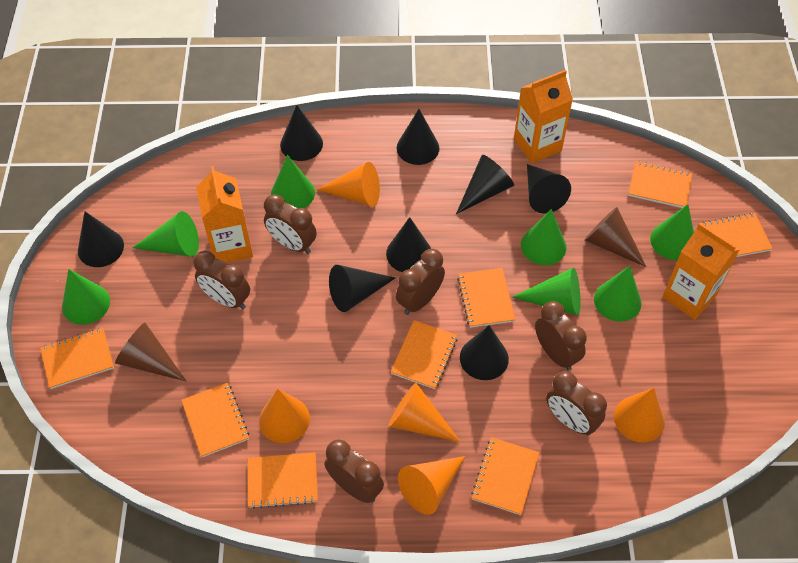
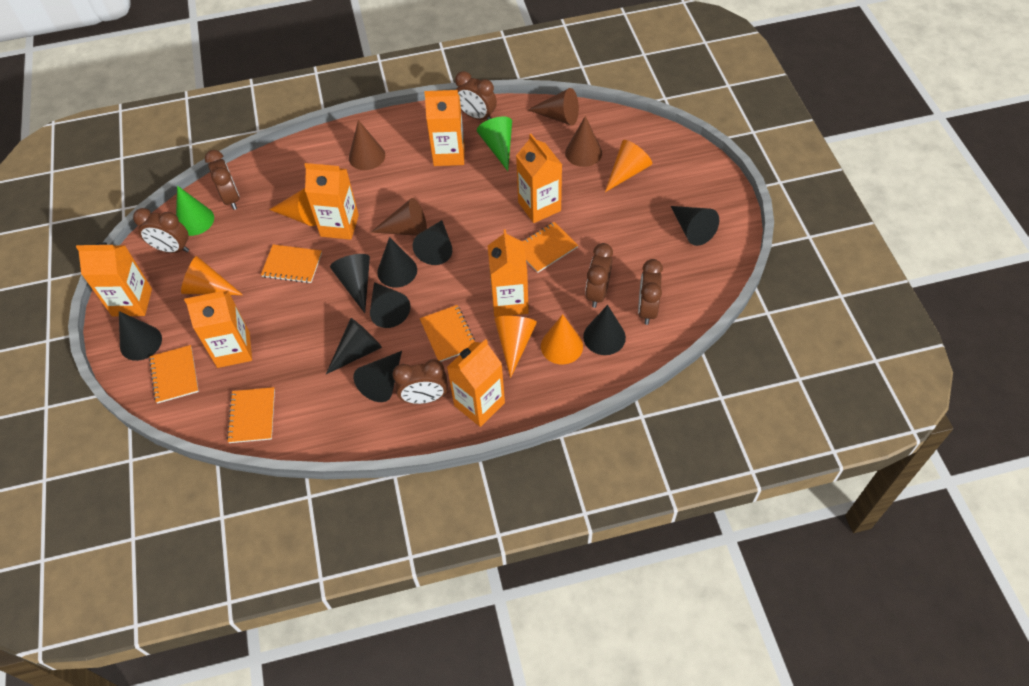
black cone: 8 -> 9
brown cone: 2 -> 4
green cone: 7 -> 2
orange carton: 3 -> 7
orange notebook: 8 -> 5

